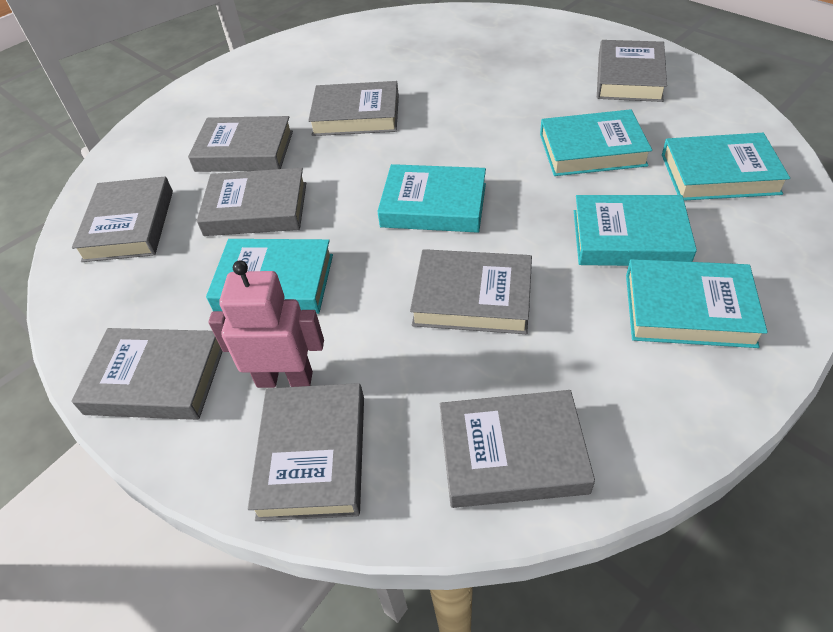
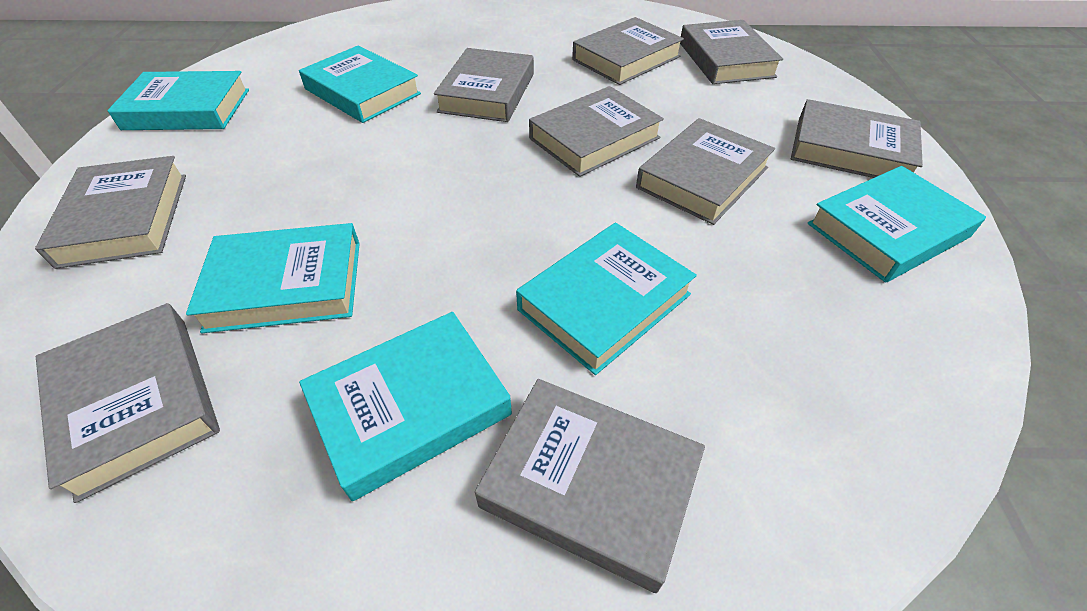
pink robot: 1 -> 0

